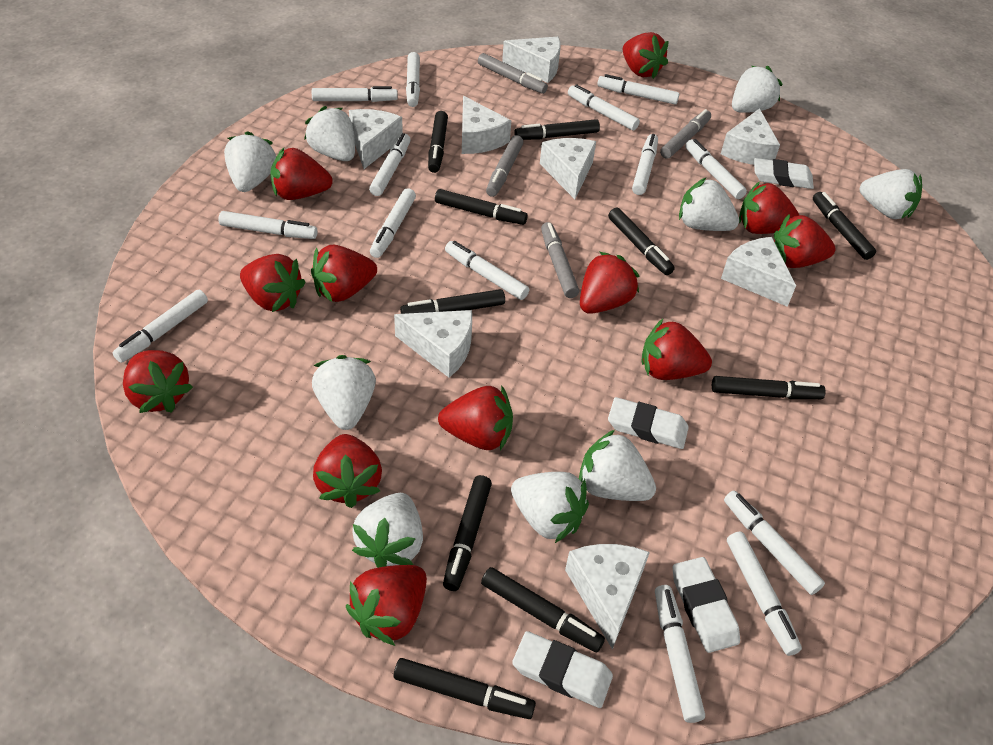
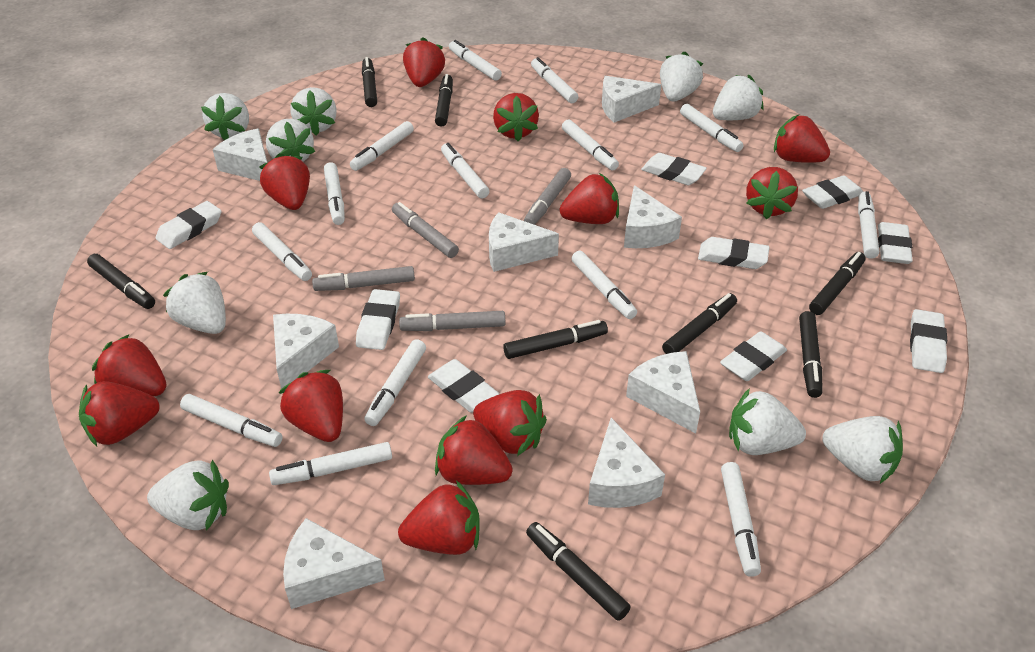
black marker: 10 -> 8
white eraser: 4 -> 9

